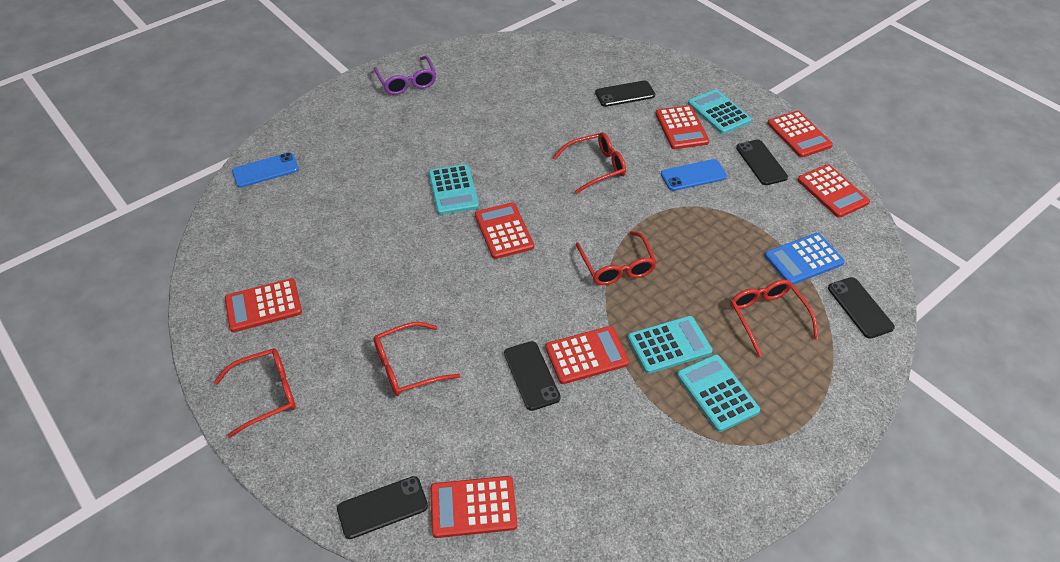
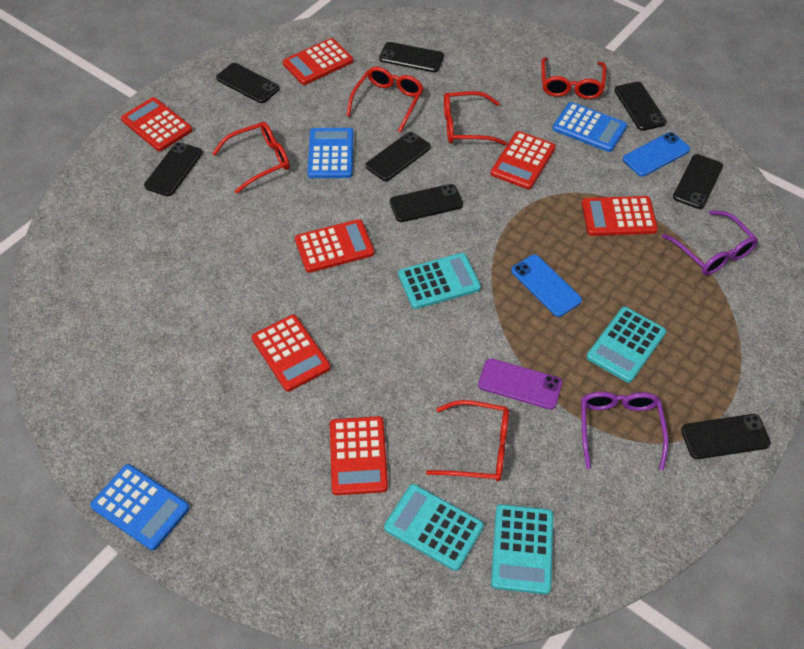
black phone: 5 -> 8
blue calculator: 1 -> 3
purple glasses: 1 -> 2
purple phone: 0 -> 1

